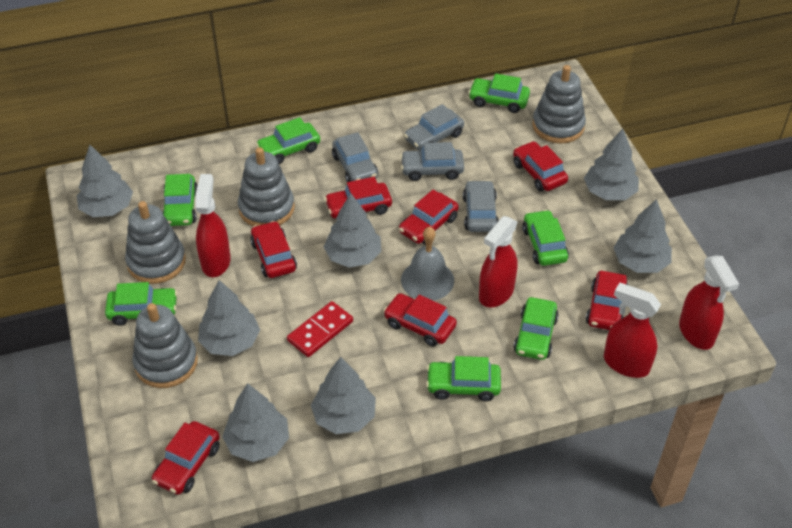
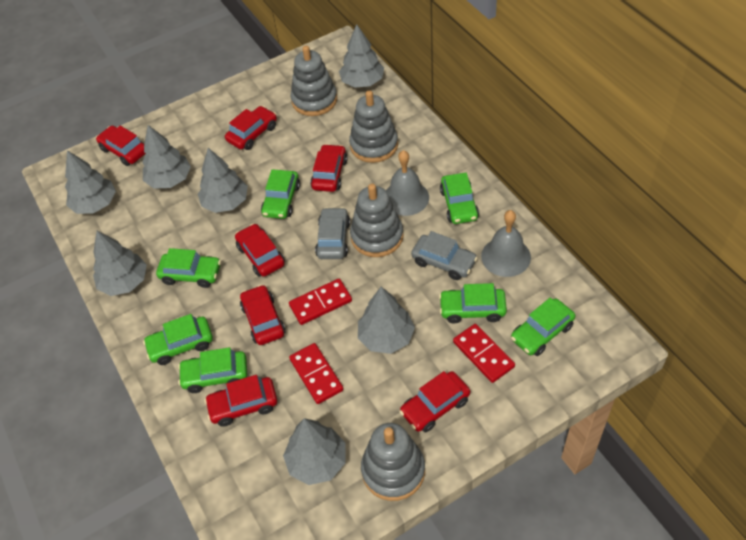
grey bell: 1 -> 2
grey car: 4 -> 2
red domino: 1 -> 3
red spray bottle: 4 -> 0

